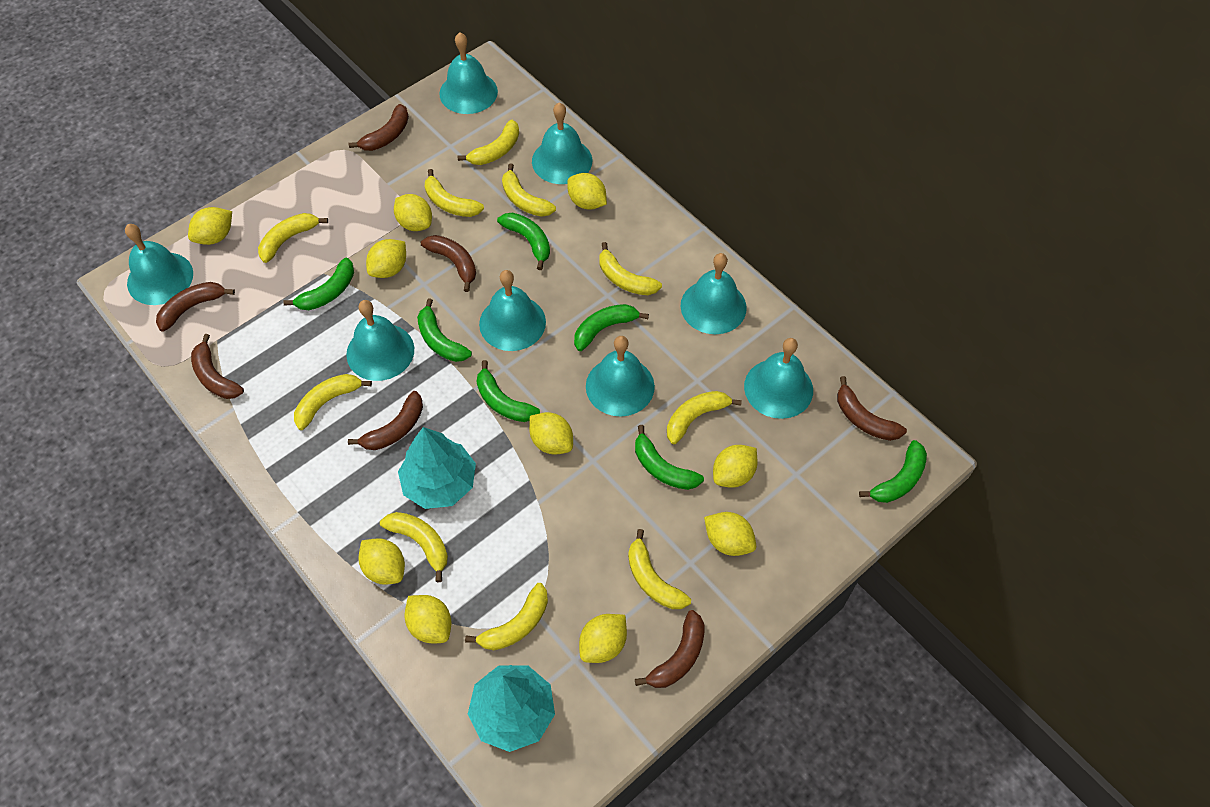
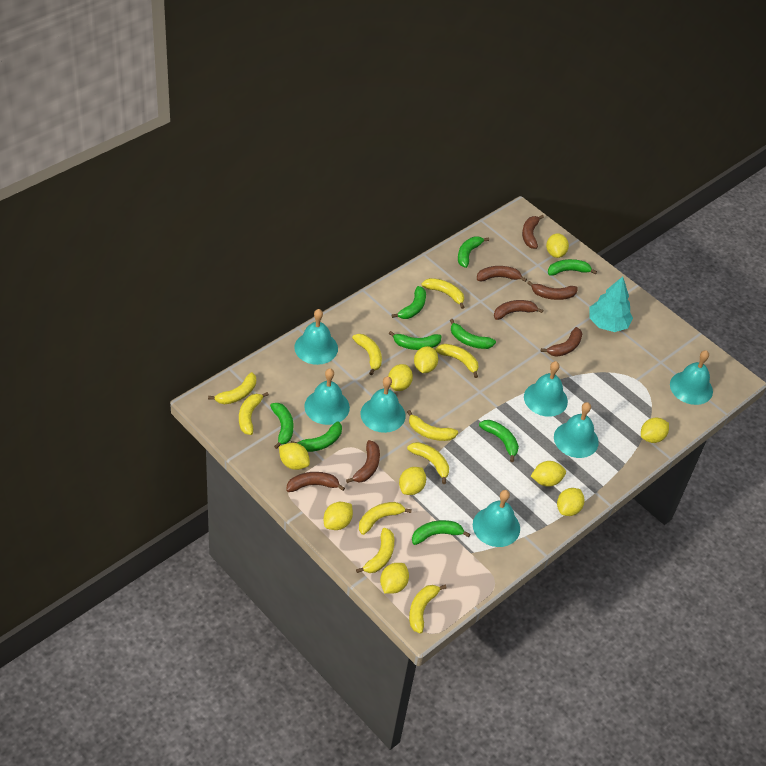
green banana: 7 -> 9
turquoise bell: 8 -> 7
turquoise tree: 2 -> 1

